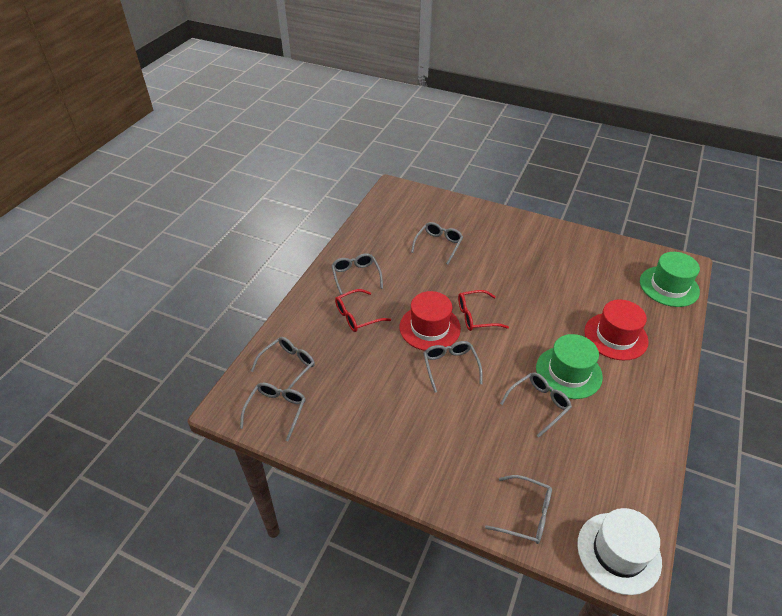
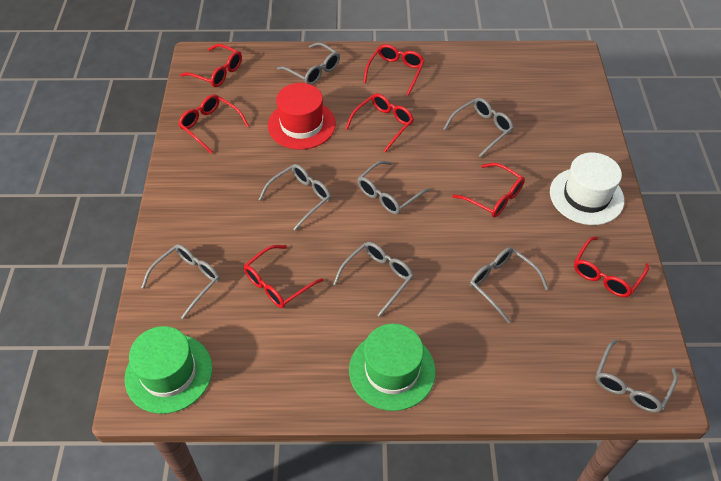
grey glasses: 7 -> 8
red glasses: 2 -> 7
red hat: 2 -> 1

